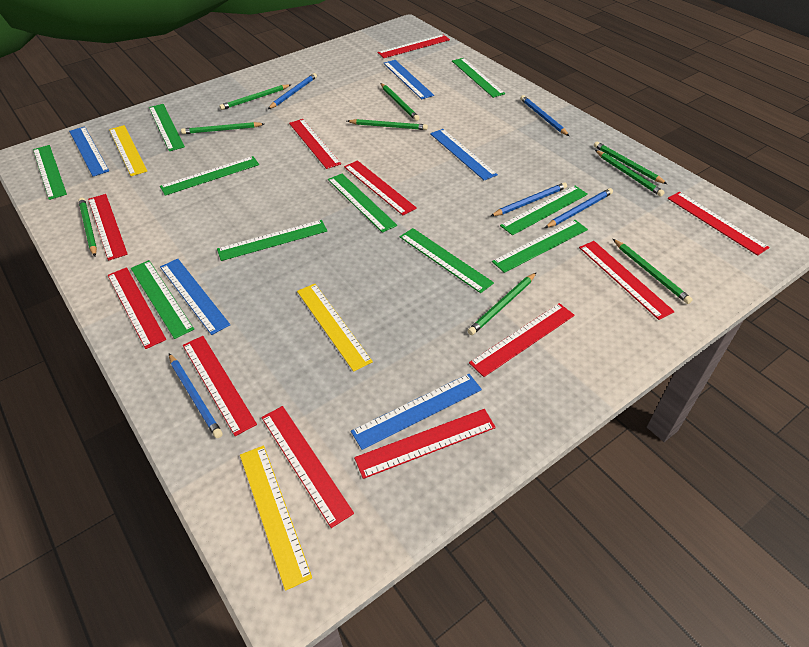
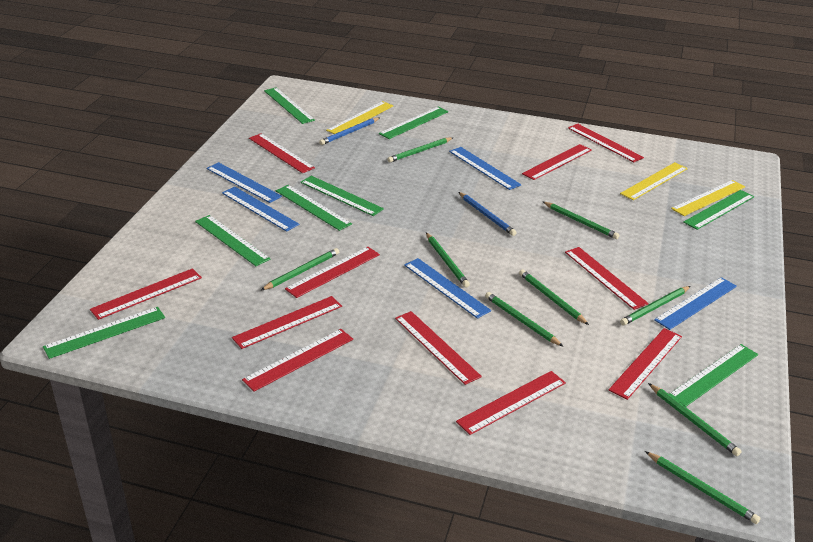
blue pencil: 5 -> 2
green ruler: 10 -> 8

